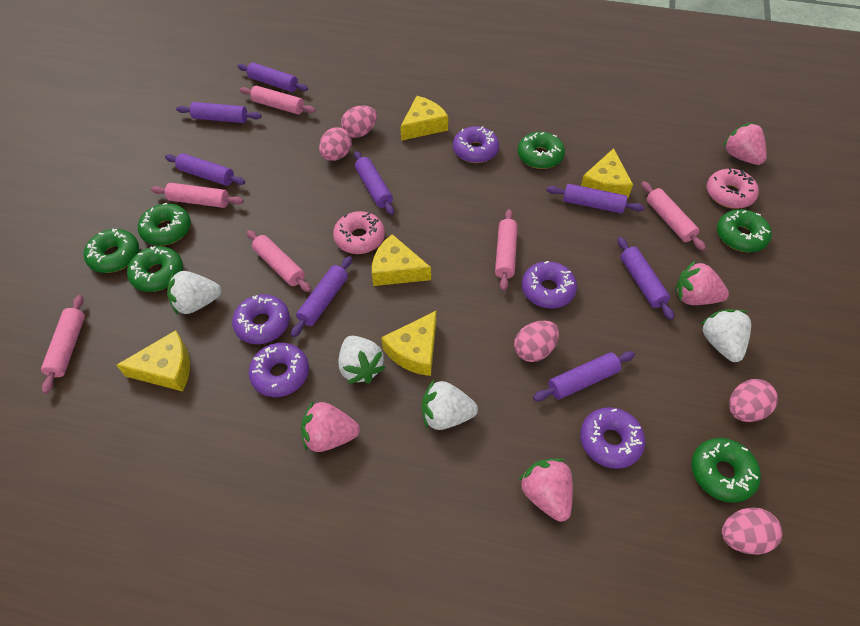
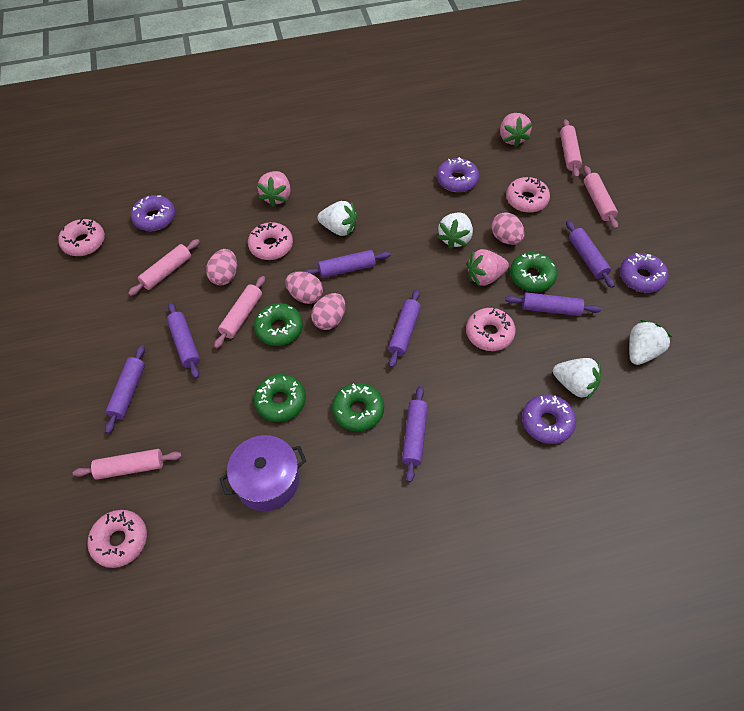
green donut: 6 -> 4
pink donut: 2 -> 5
pink egg: 5 -> 4
pink rolling pin: 6 -> 5
pink strawberry: 4 -> 3
purple donut: 5 -> 4
purple pot: 0 -> 1
purple rolling pin: 8 -> 7
yellow cheese: 5 -> 0

